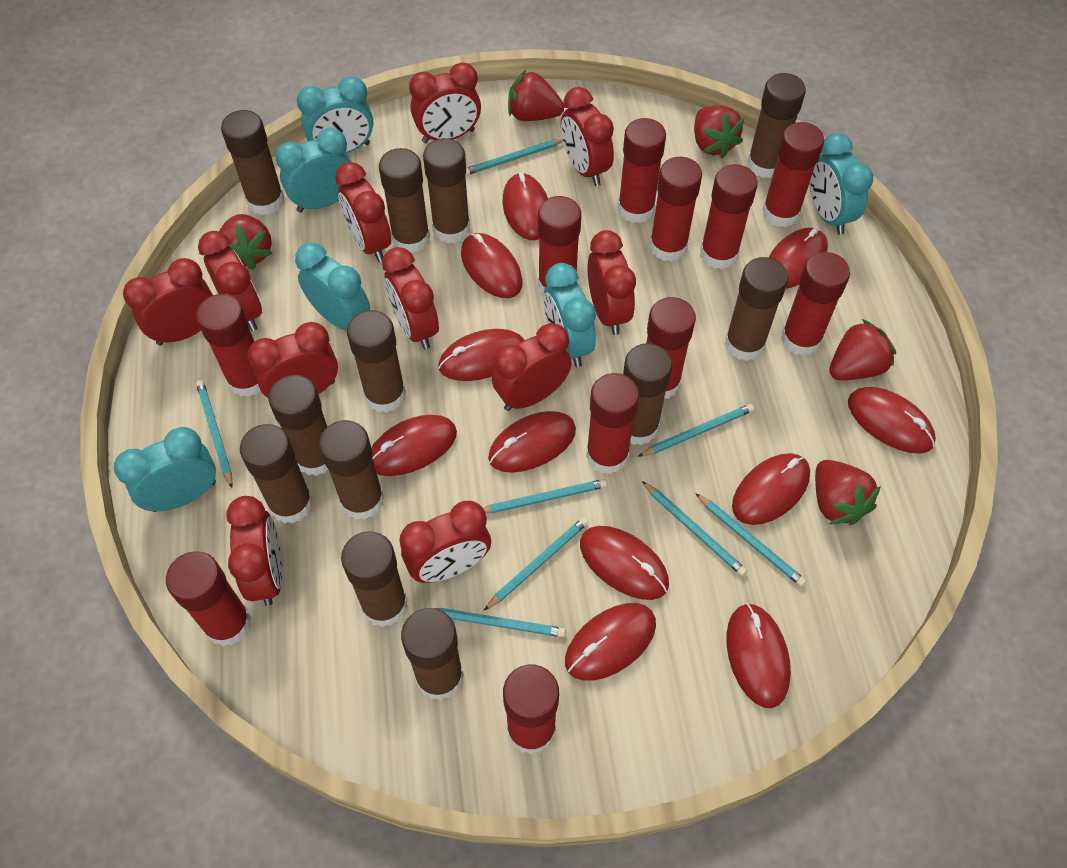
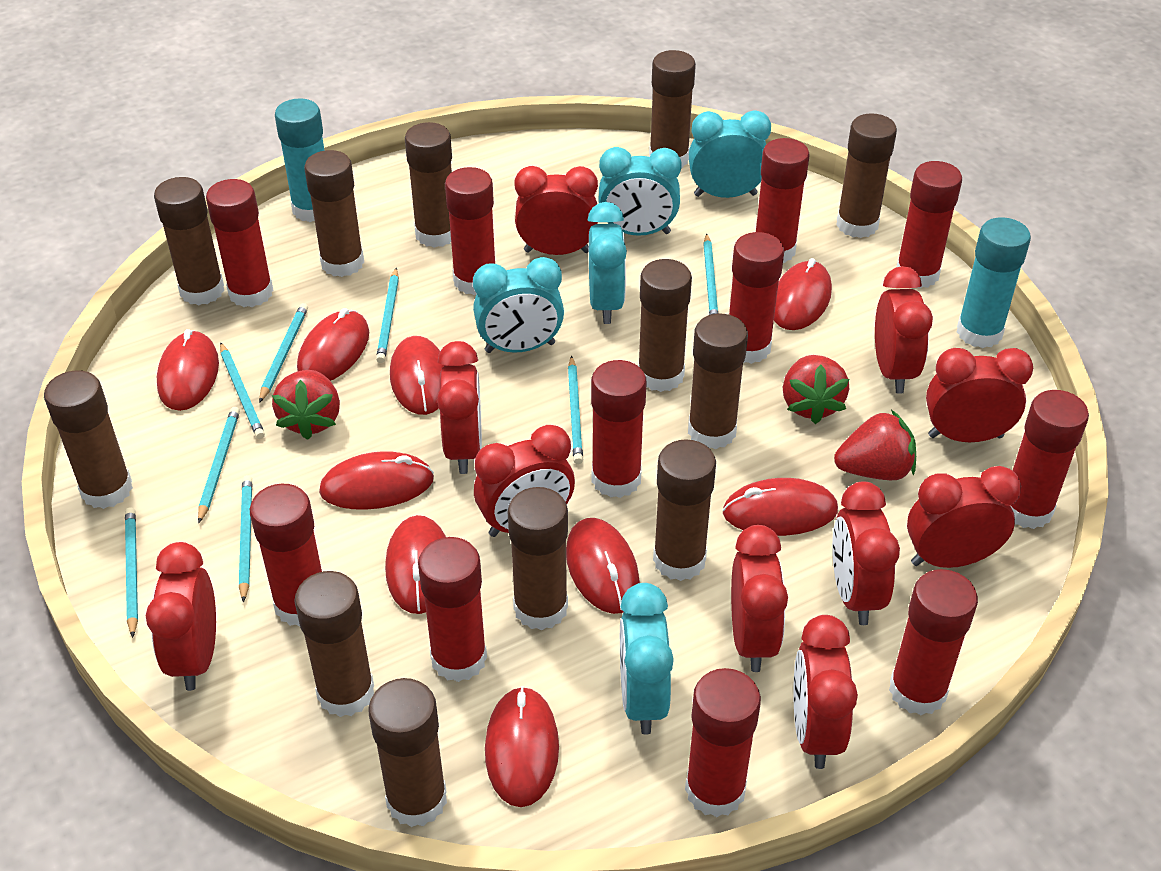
red clock: 11 -> 10
red mouse: 11 -> 9
red strawberry: 5 -> 3
turquoise clock: 6 -> 5
turquoise glue stick: 0 -> 2

